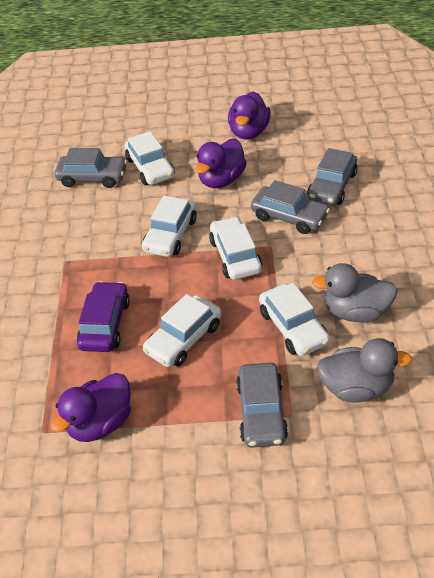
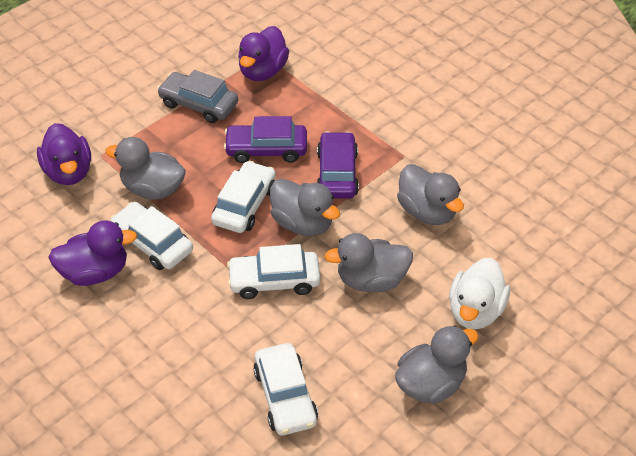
grey car: 4 -> 1
grey duck: 2 -> 5
purple car: 1 -> 2
white car: 5 -> 4
white duck: 0 -> 1

